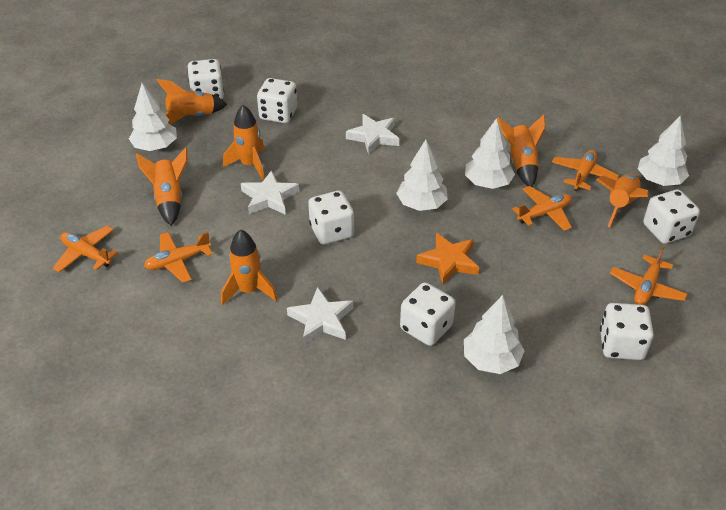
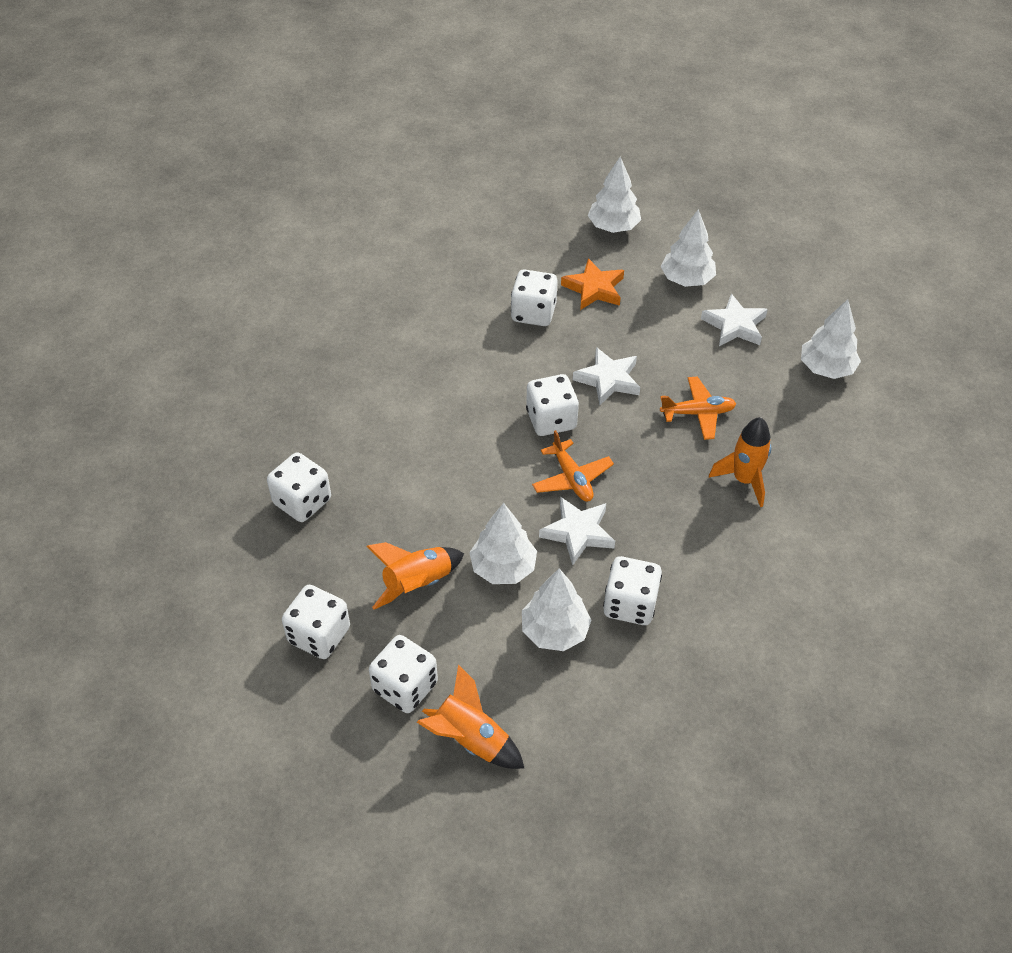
orange plane: 5 -> 2
orange rocket: 6 -> 3

